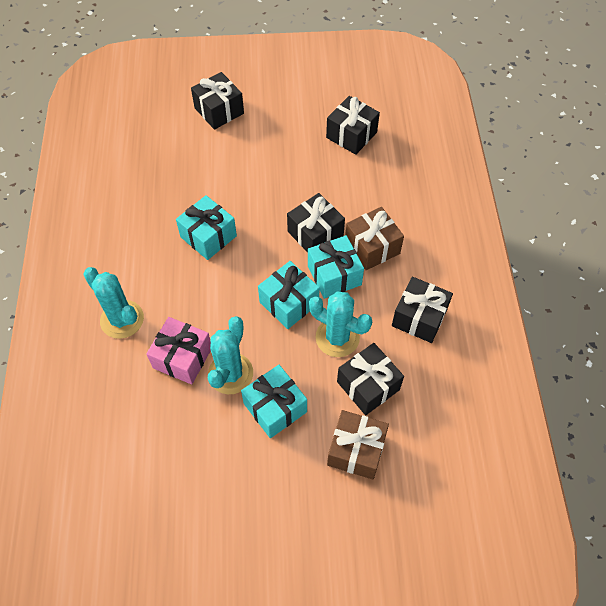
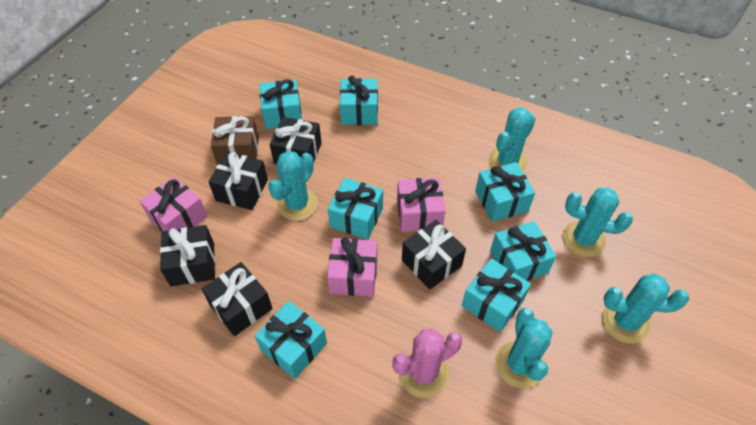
brown gift: 2 -> 1
pink cactus: 0 -> 1
pink gift: 1 -> 3
turquoise cactus: 3 -> 5
turquoise gift: 4 -> 7

